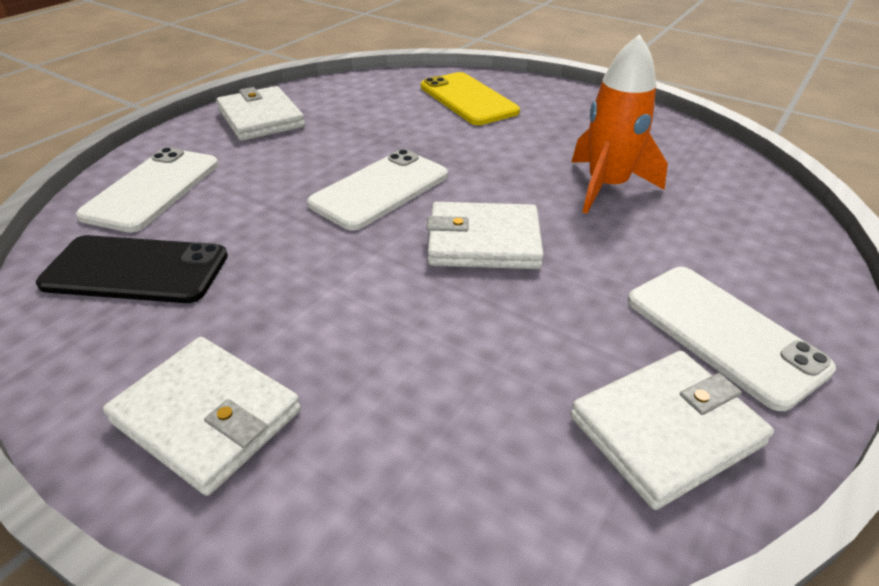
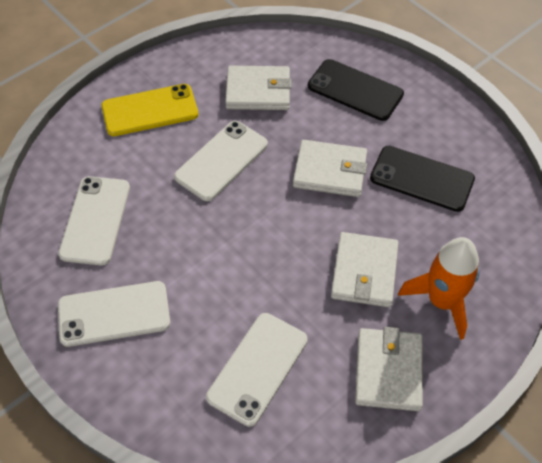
black phone: 1 -> 2
white phone: 3 -> 4

